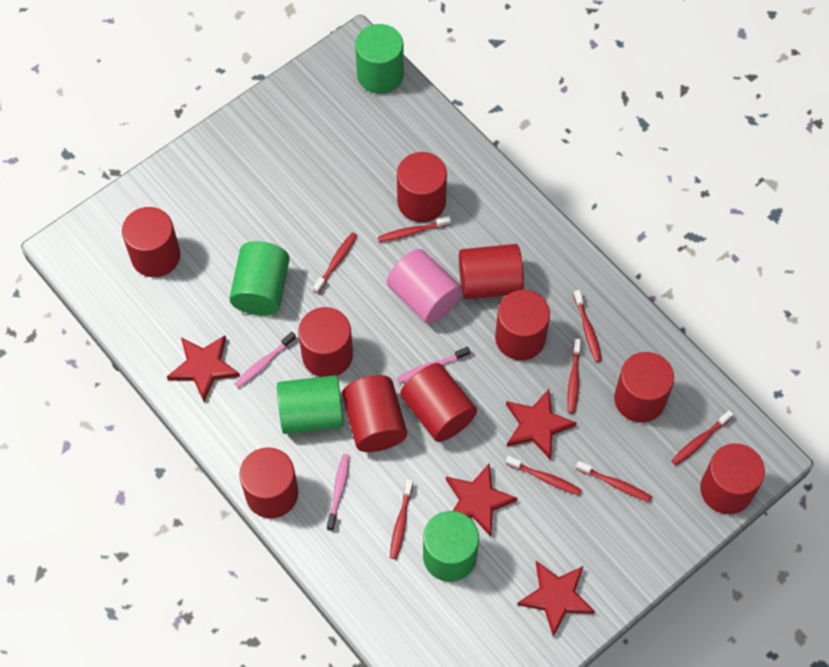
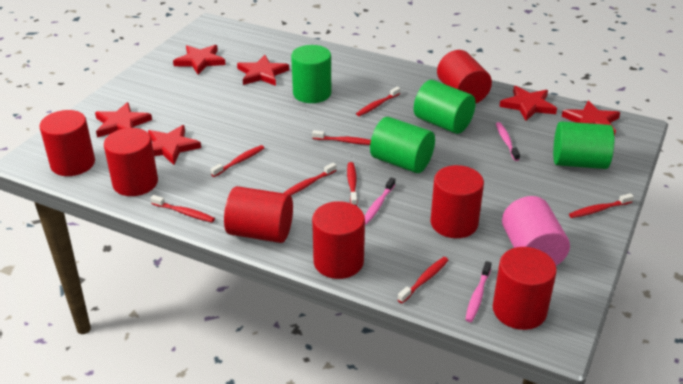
red cylinder: 10 -> 7
red star: 4 -> 6

